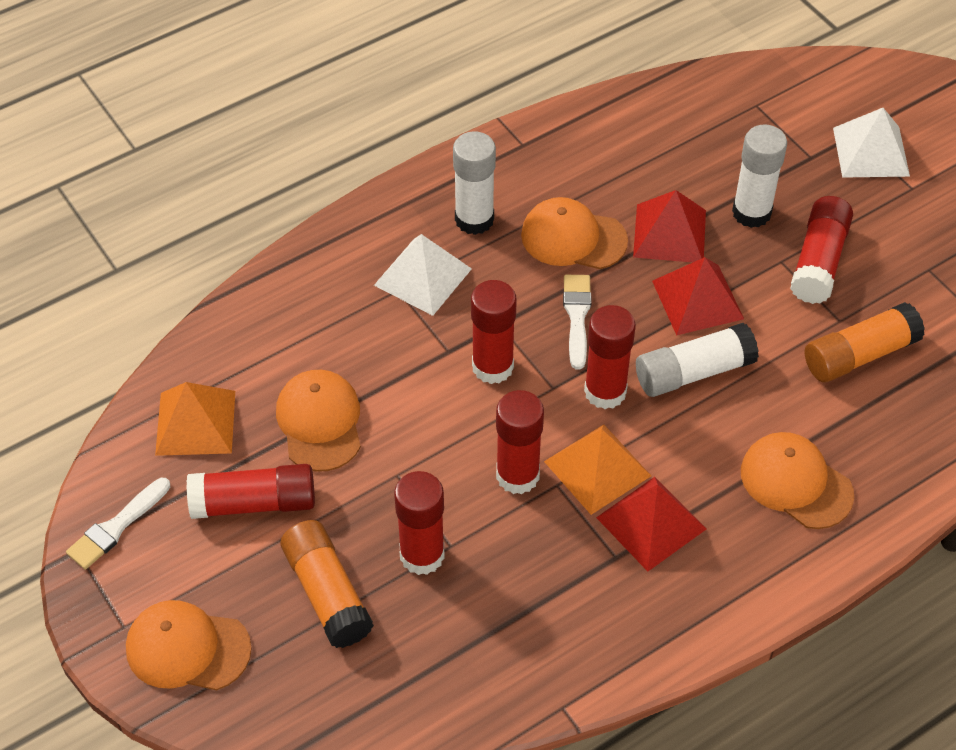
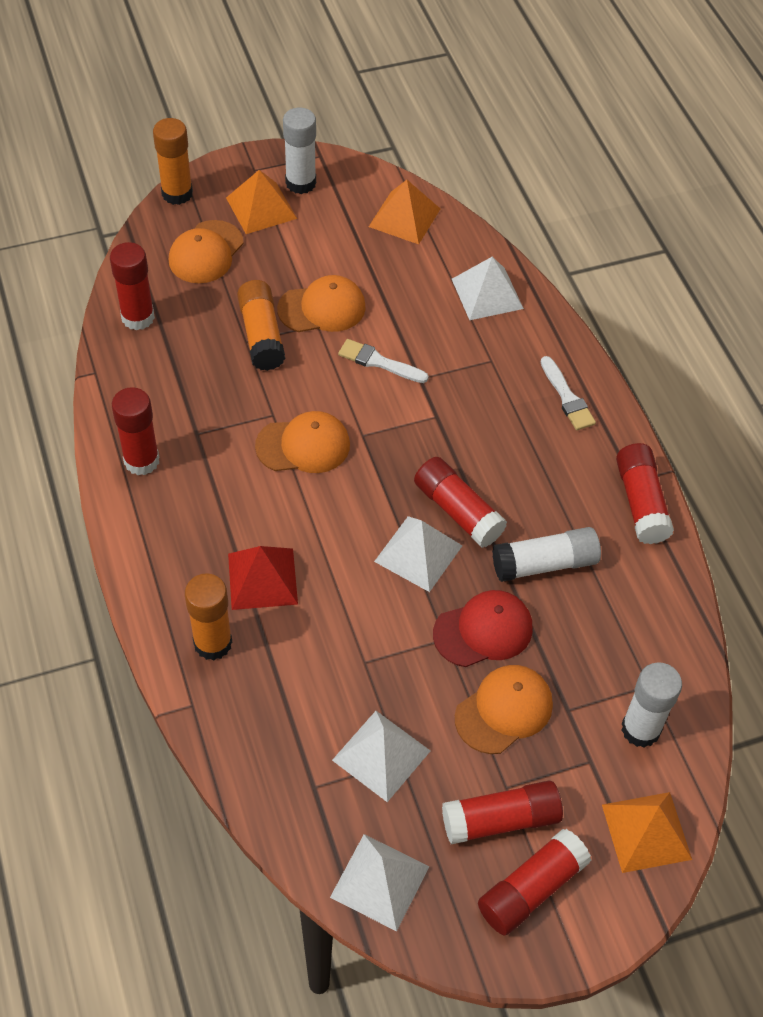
orange glue stick: 2 -> 3
orange pyramid: 2 -> 3
red cap: 0 -> 1
red pyramid: 3 -> 1
white pyramid: 2 -> 4

